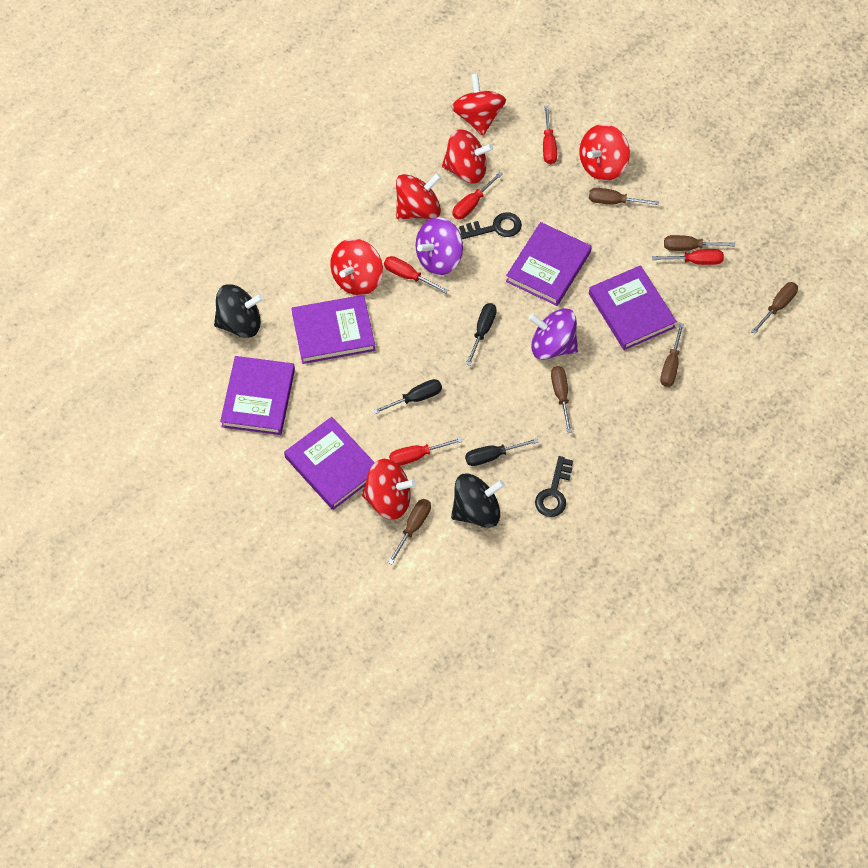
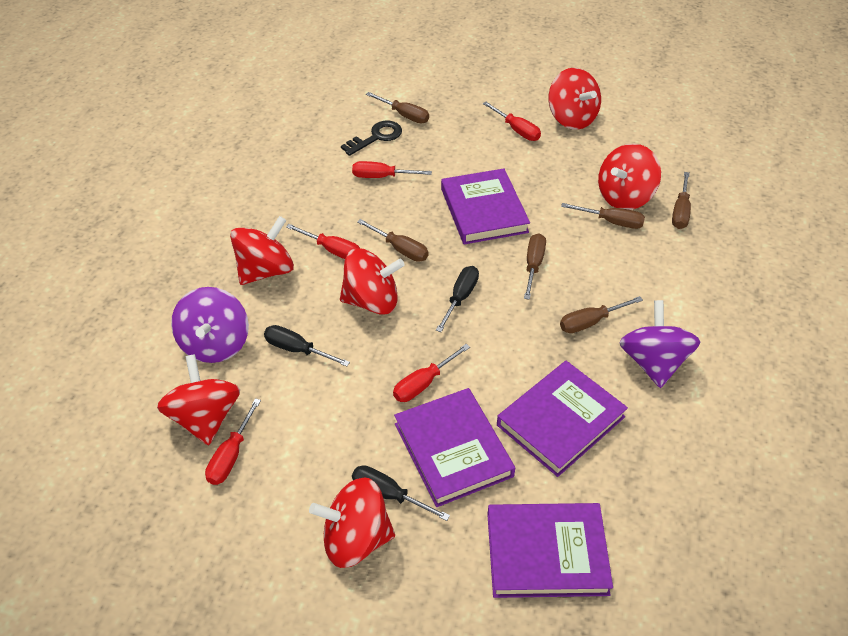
black key: 2 -> 1
black spinning top: 2 -> 0
purple book: 5 -> 4

